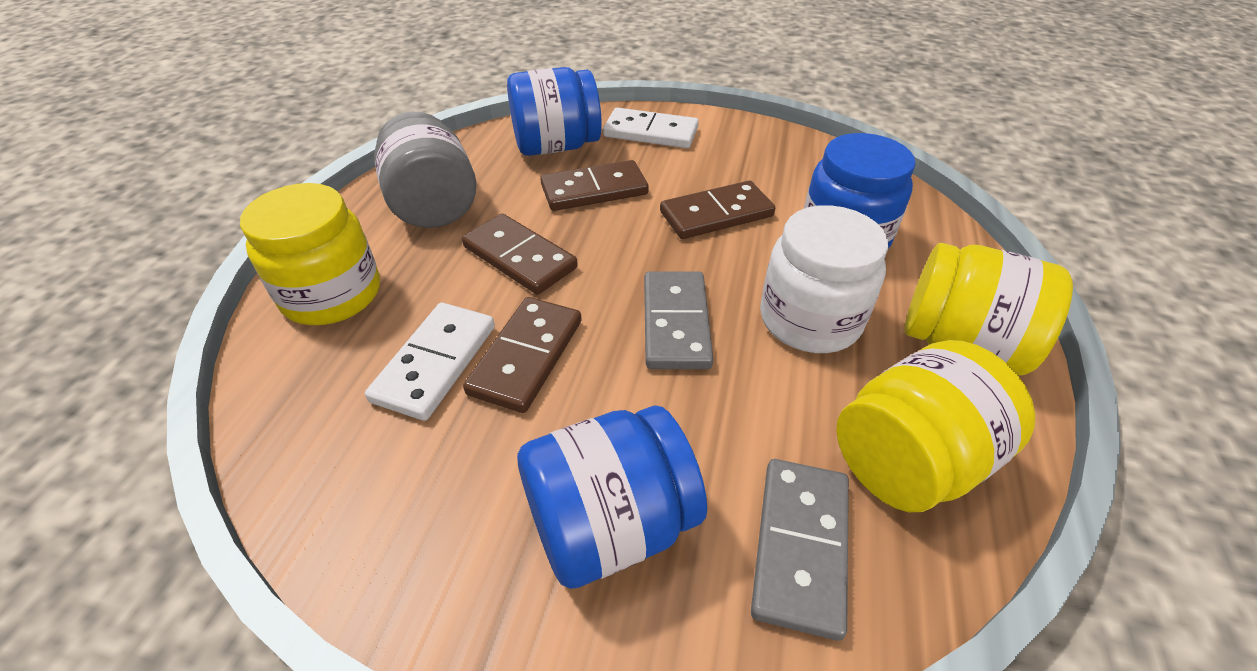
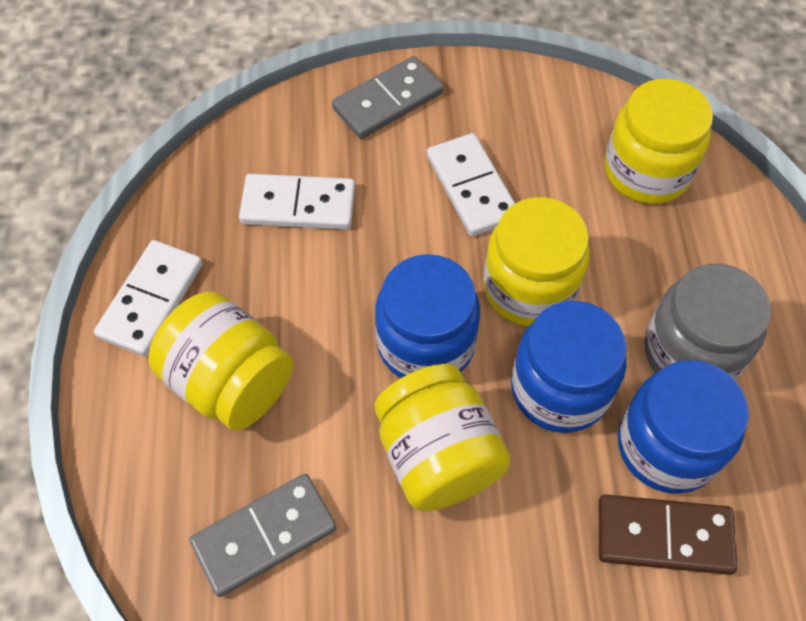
brown domino: 4 -> 1
white domino: 2 -> 3
white jar: 1 -> 0
yellow jar: 3 -> 4

